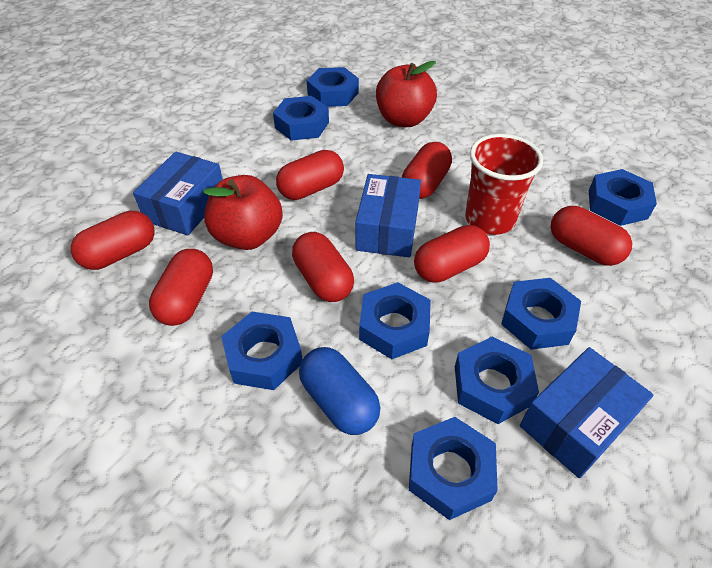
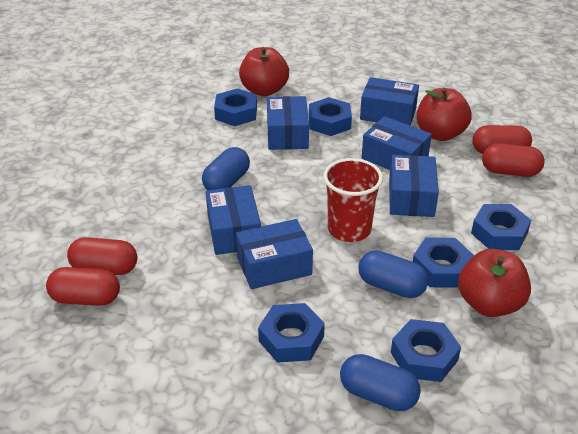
blue box: 3 -> 6
blue capsule: 1 -> 3
blue nut: 8 -> 6
red apple: 2 -> 3
red capsule: 7 -> 4

